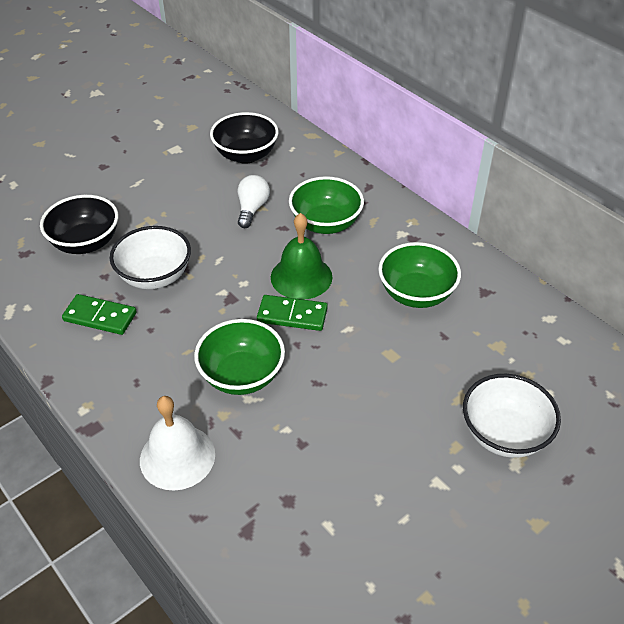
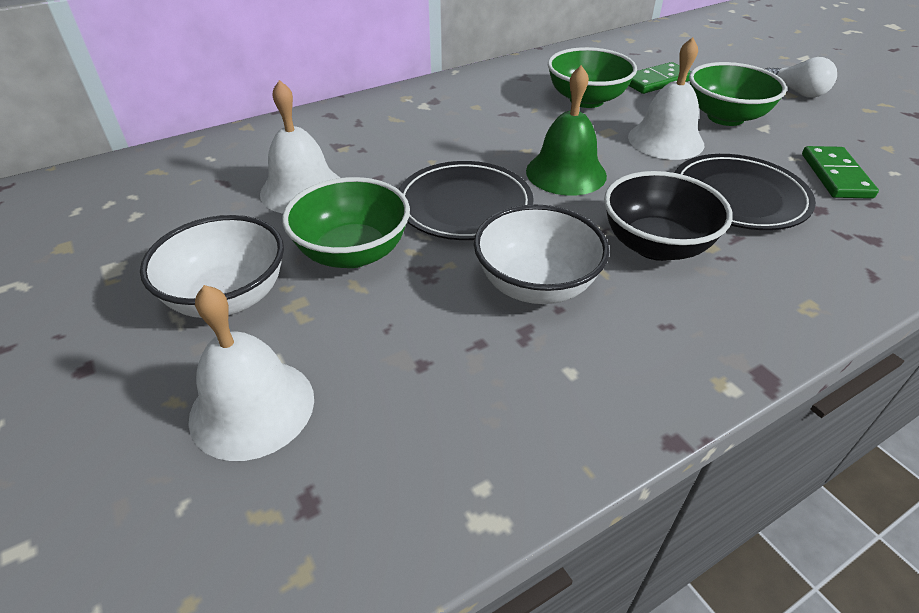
black bowl: 2 -> 1
black plate: 0 -> 2
white bell: 1 -> 3

